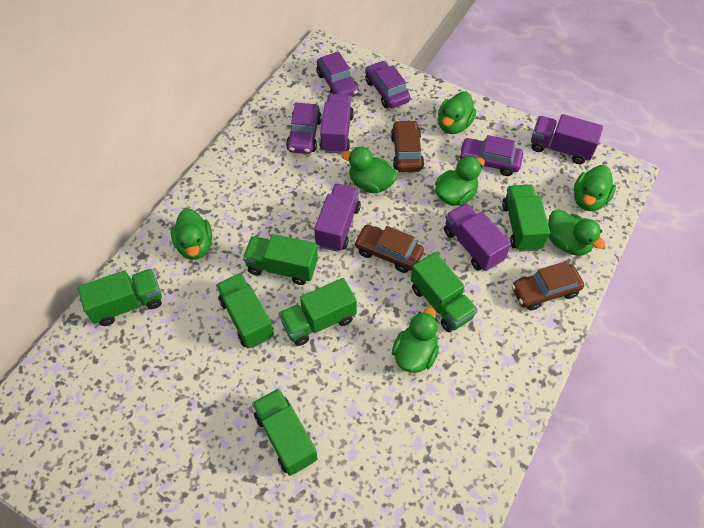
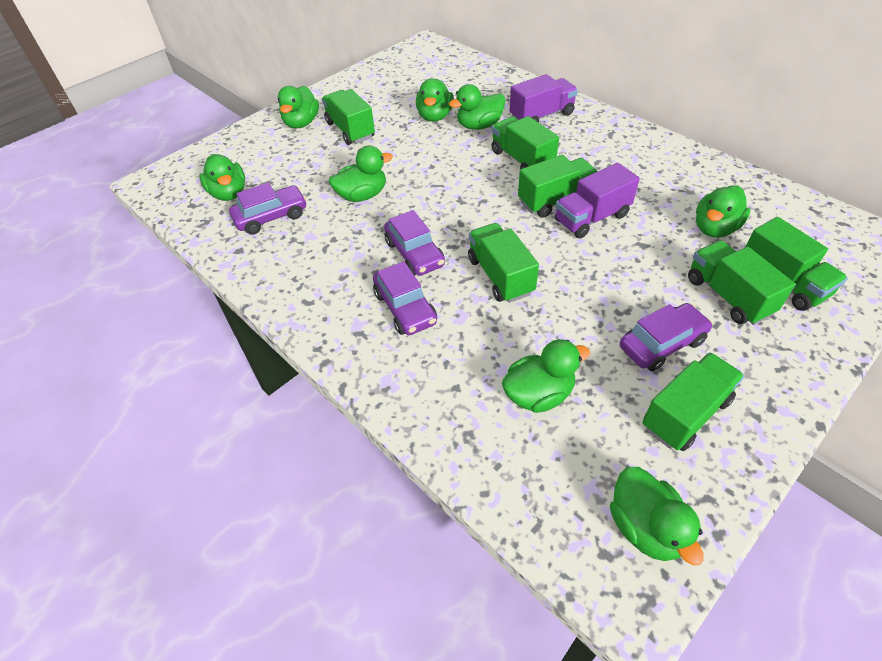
brown car: 3 -> 0
green duck: 7 -> 8
purple truck: 4 -> 2

